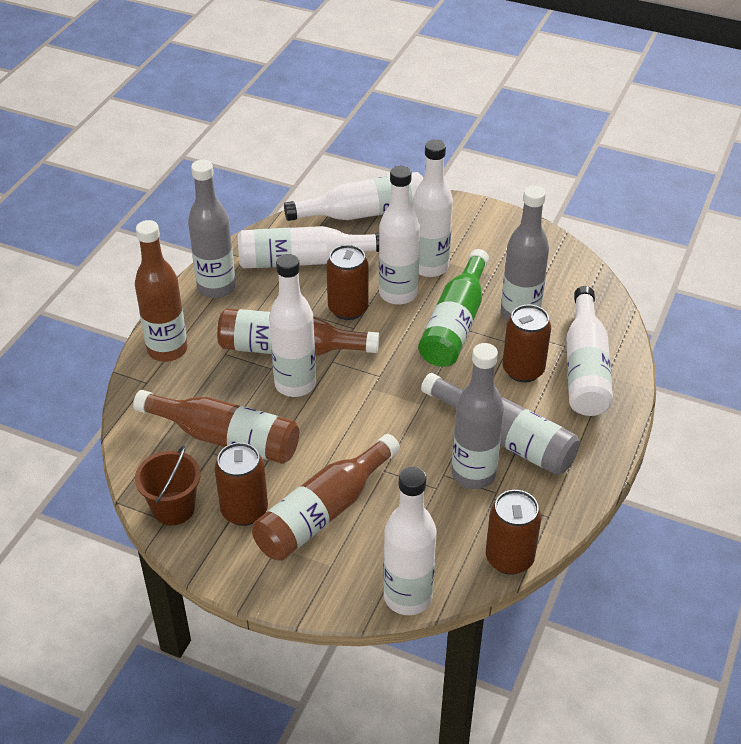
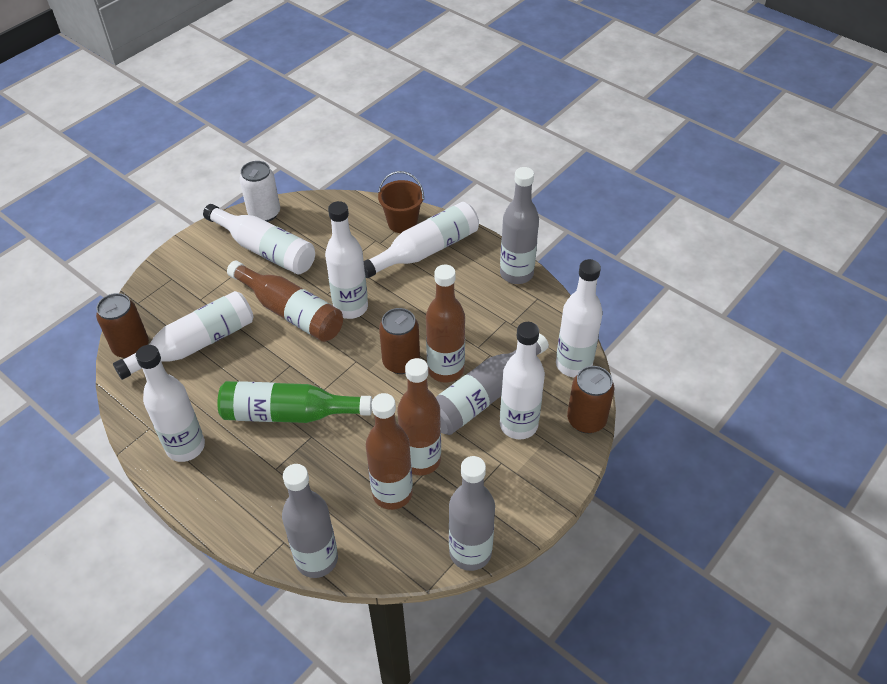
brown can: 4 -> 3
white can: 0 -> 1

